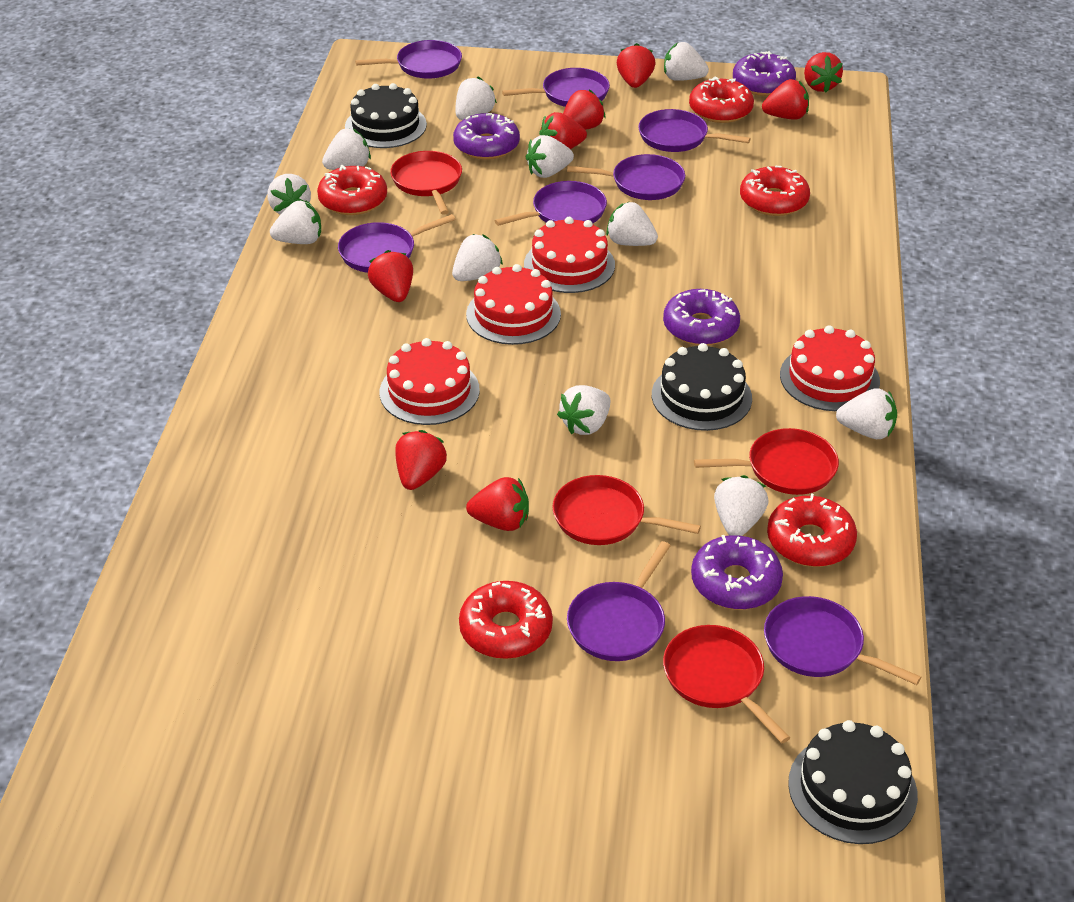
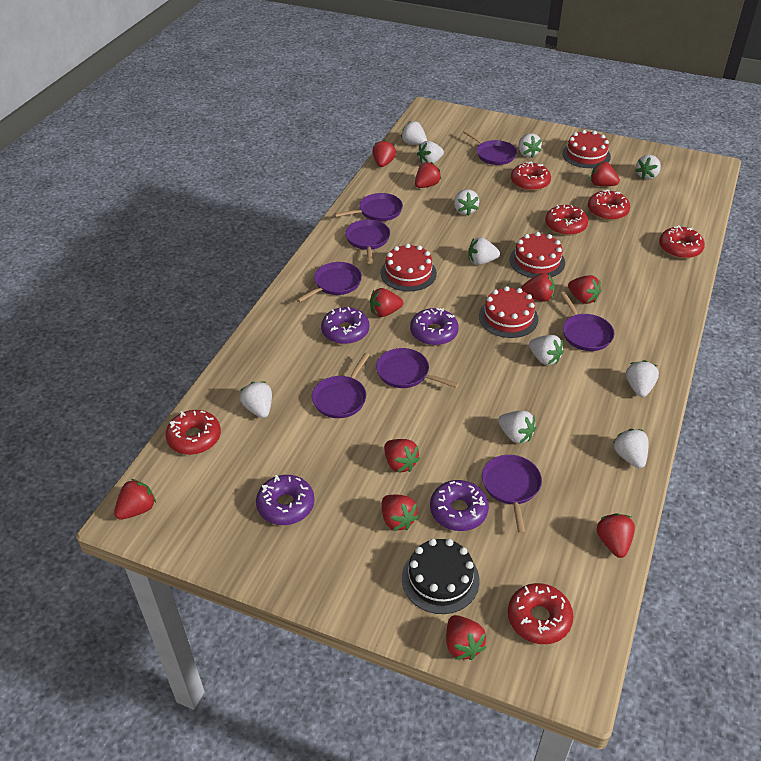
black cake: 3 -> 1
red donut: 5 -> 6
red pan: 4 -> 0
red strawberry: 8 -> 11

